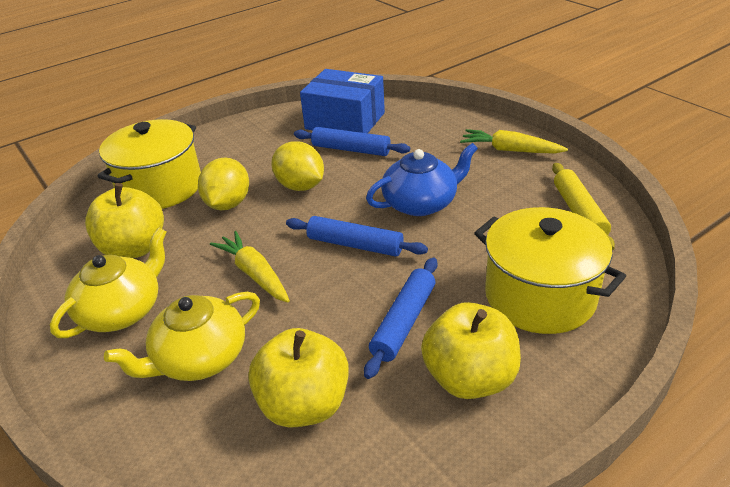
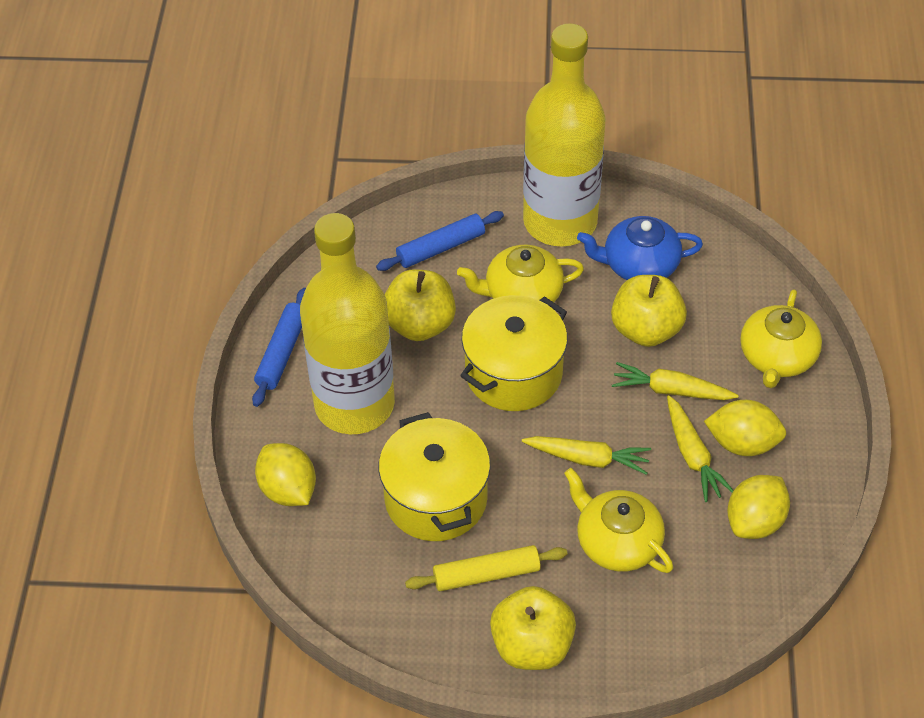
blue box: 1 -> 0
blue rolling pin: 3 -> 2
yellow bottle: 0 -> 2
yellow carrot: 2 -> 3
yellow lemon: 2 -> 3
yellow teapot: 2 -> 3

